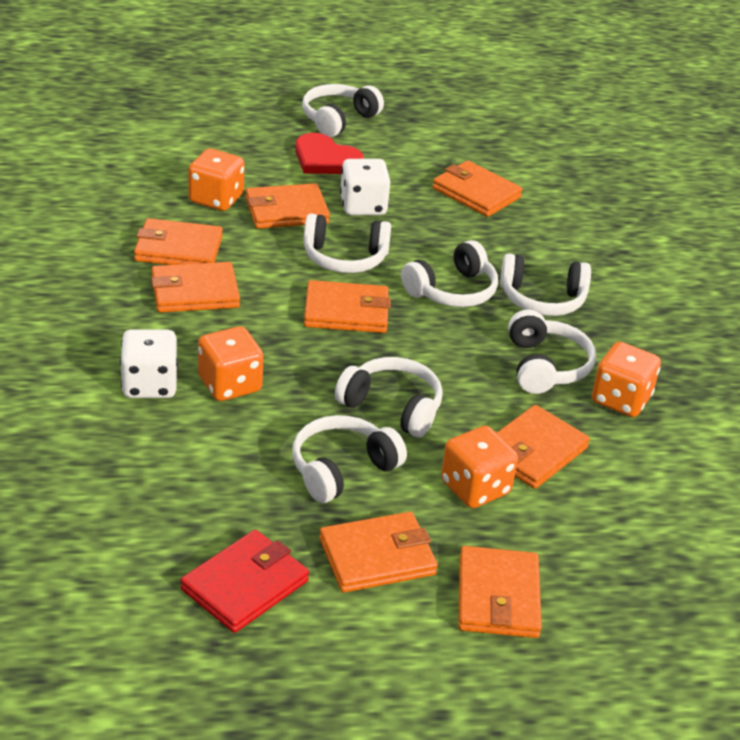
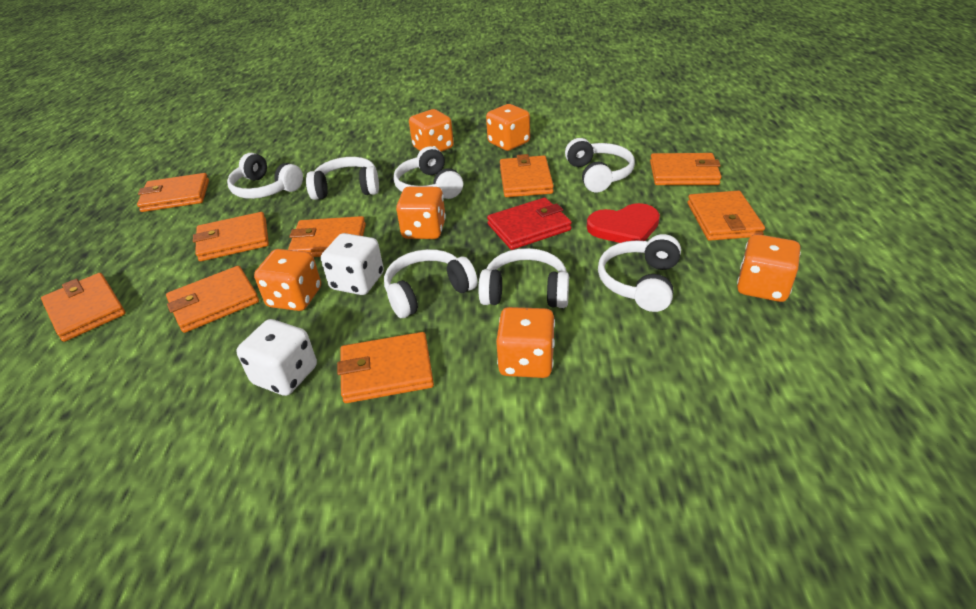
orange dice: 4 -> 6
orange wallet: 8 -> 9

